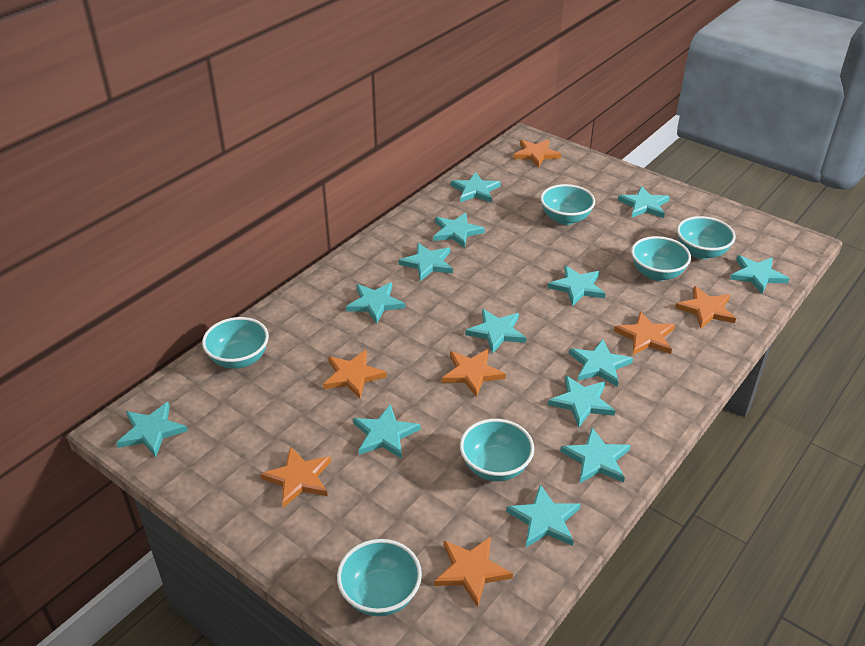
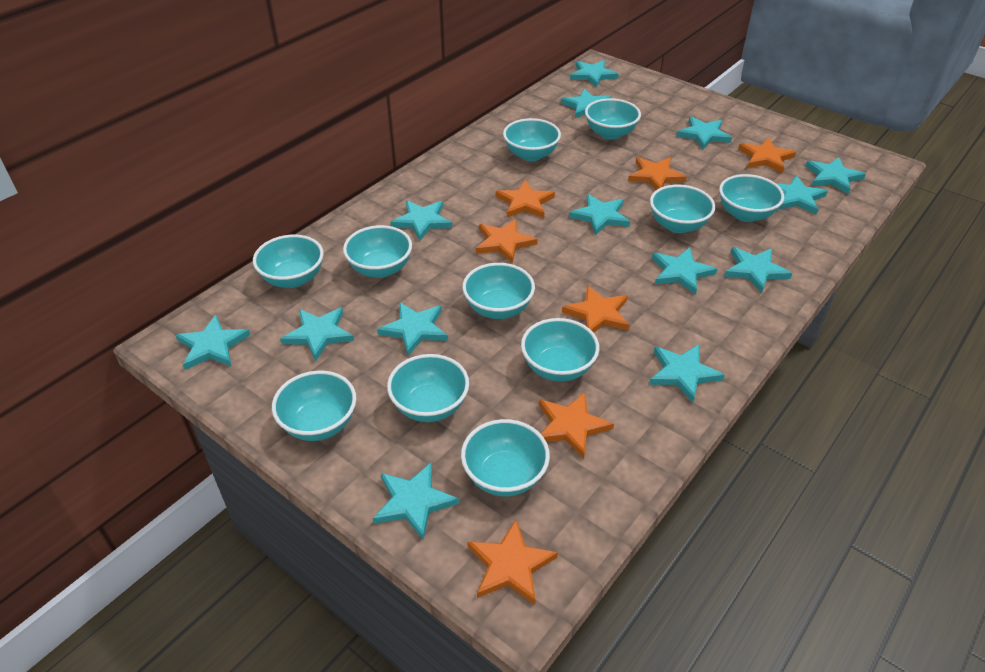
turquoise bowl: 6 -> 11

